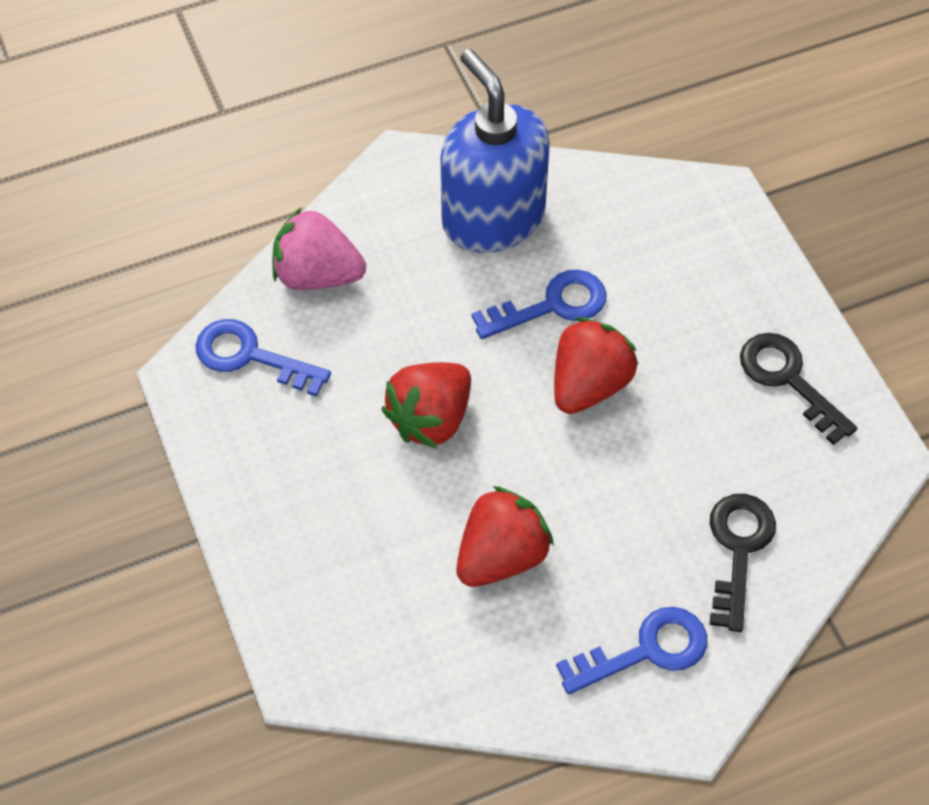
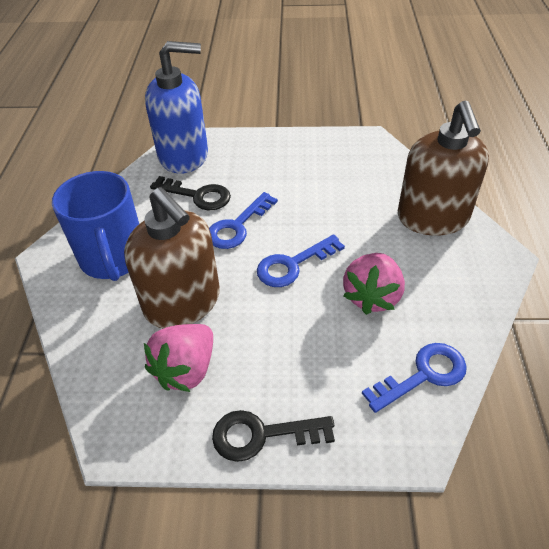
blue mug: 0 -> 1
brown soap dispenser: 0 -> 2
pink strawberry: 1 -> 2
red strawberry: 3 -> 0

